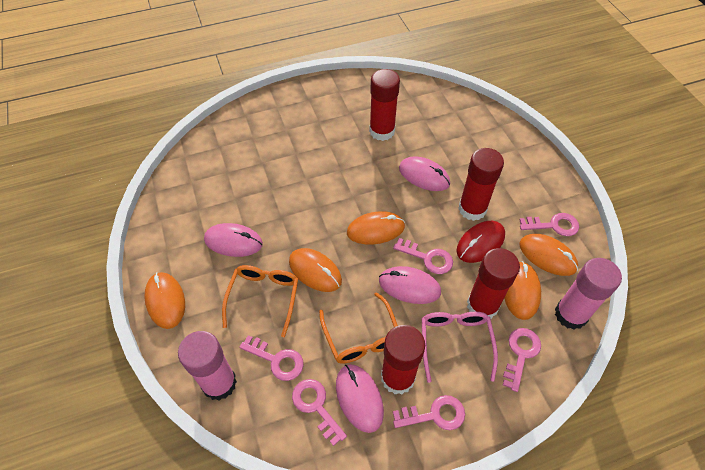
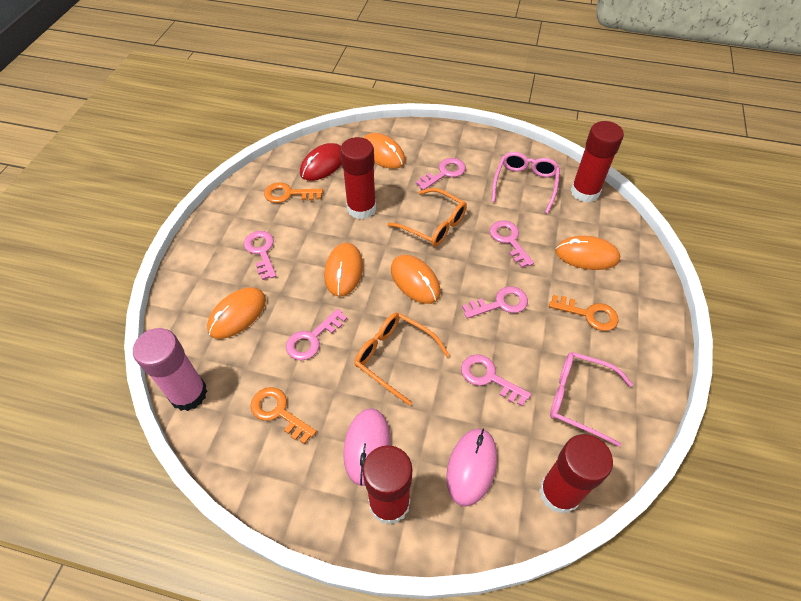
orange key: 0 -> 3
pink glasses: 1 -> 2
pink glue stick: 2 -> 1
pink mouse: 4 -> 2

